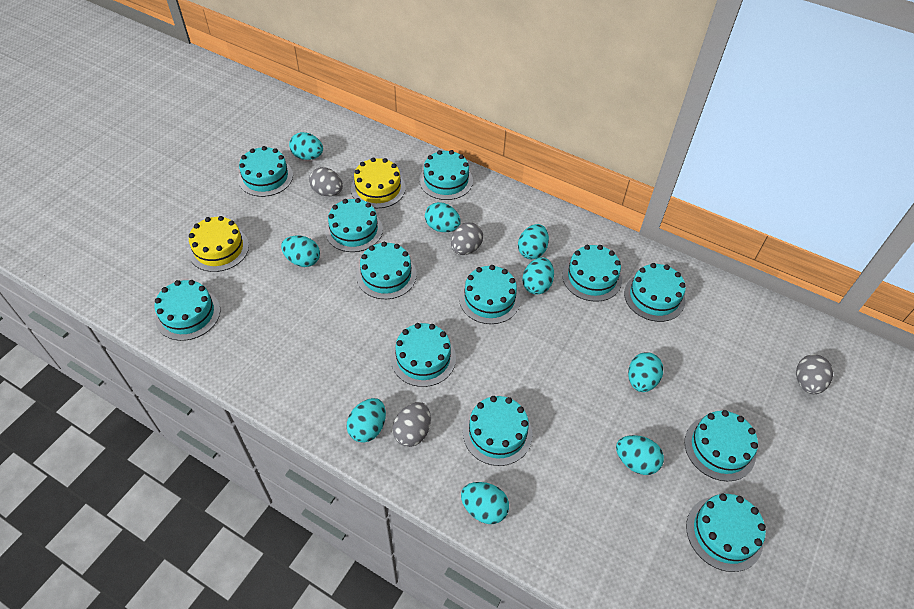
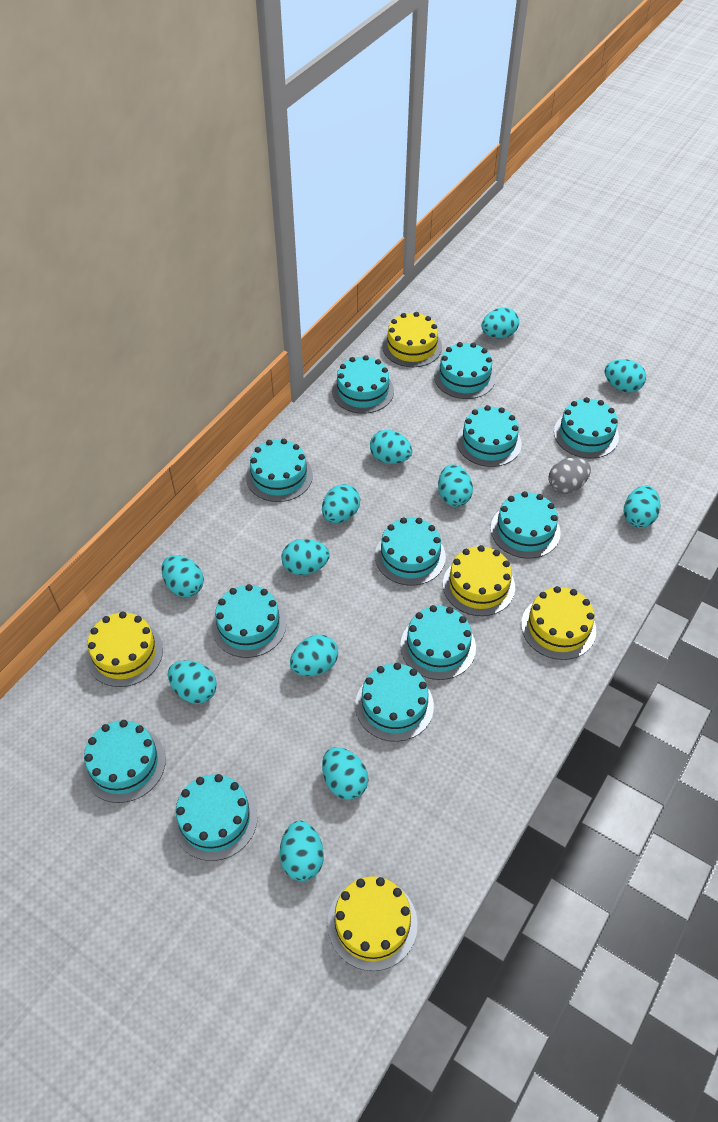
grey egg: 4 -> 1
turquoise egg: 9 -> 12
yellow cake: 2 -> 5

